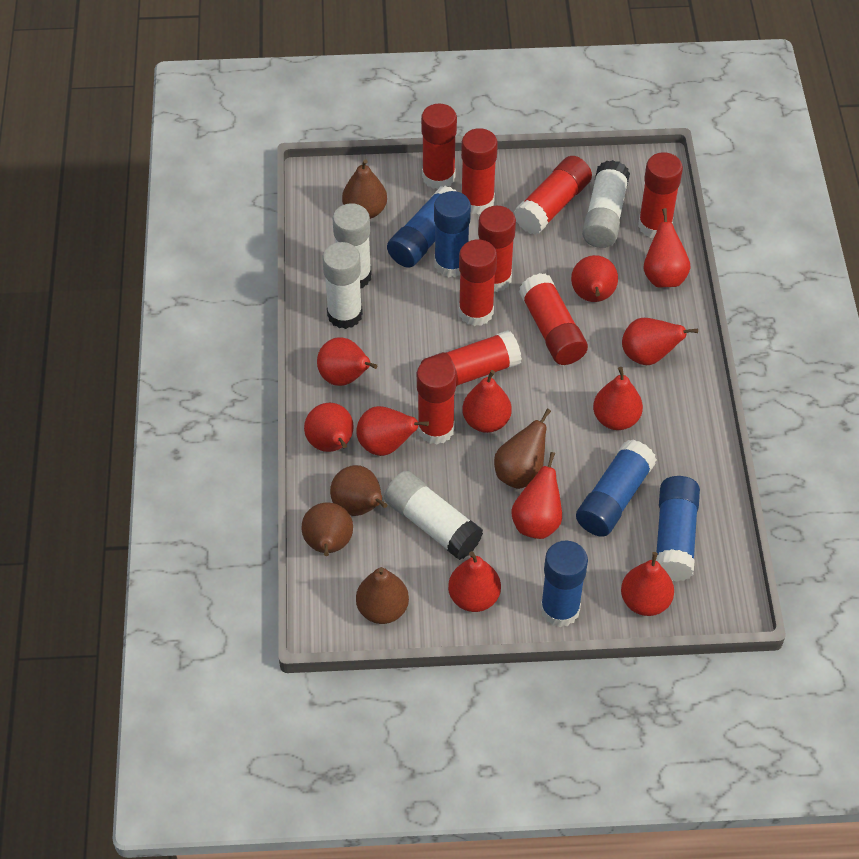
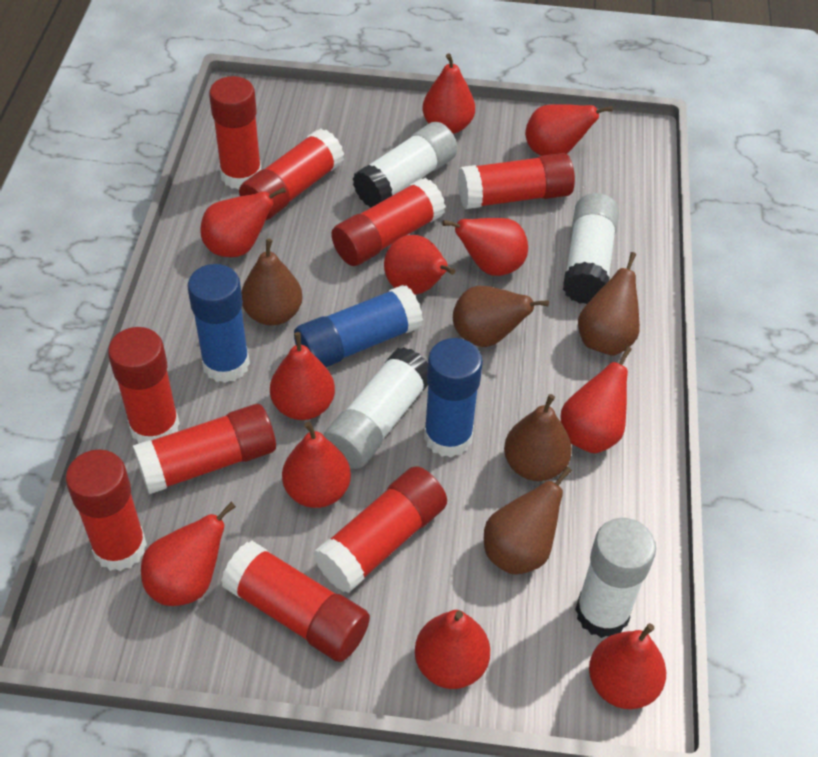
blue glue stick: 5 -> 3

